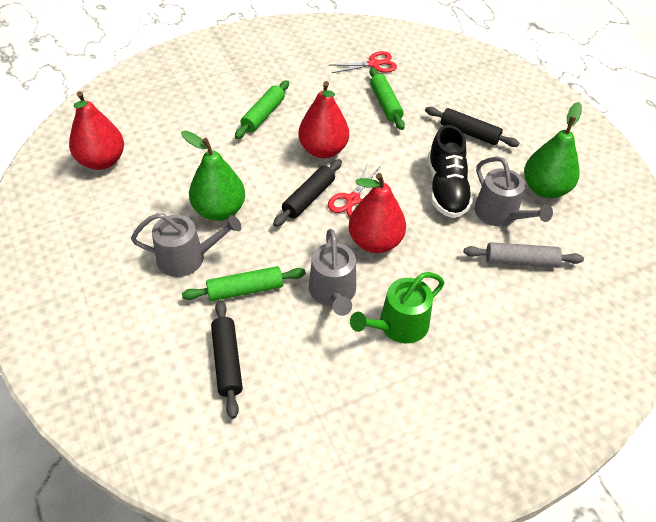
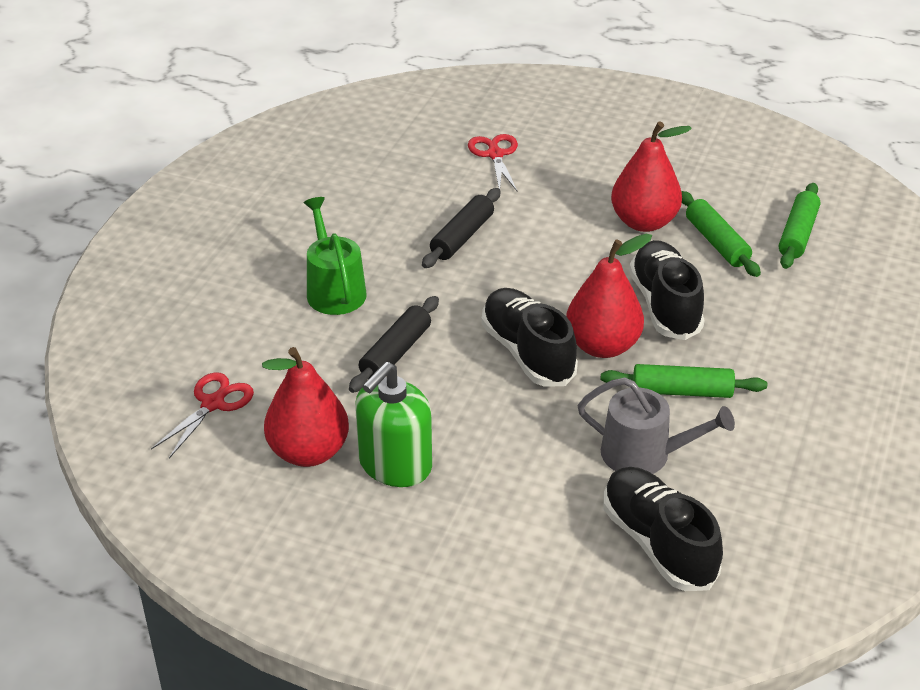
black rolling pin: 3 -> 2
black shoe: 1 -> 3
green pear: 2 -> 0
green soap dispenser: 0 -> 1
grey rolling pin: 1 -> 0
grey watering can: 3 -> 1

